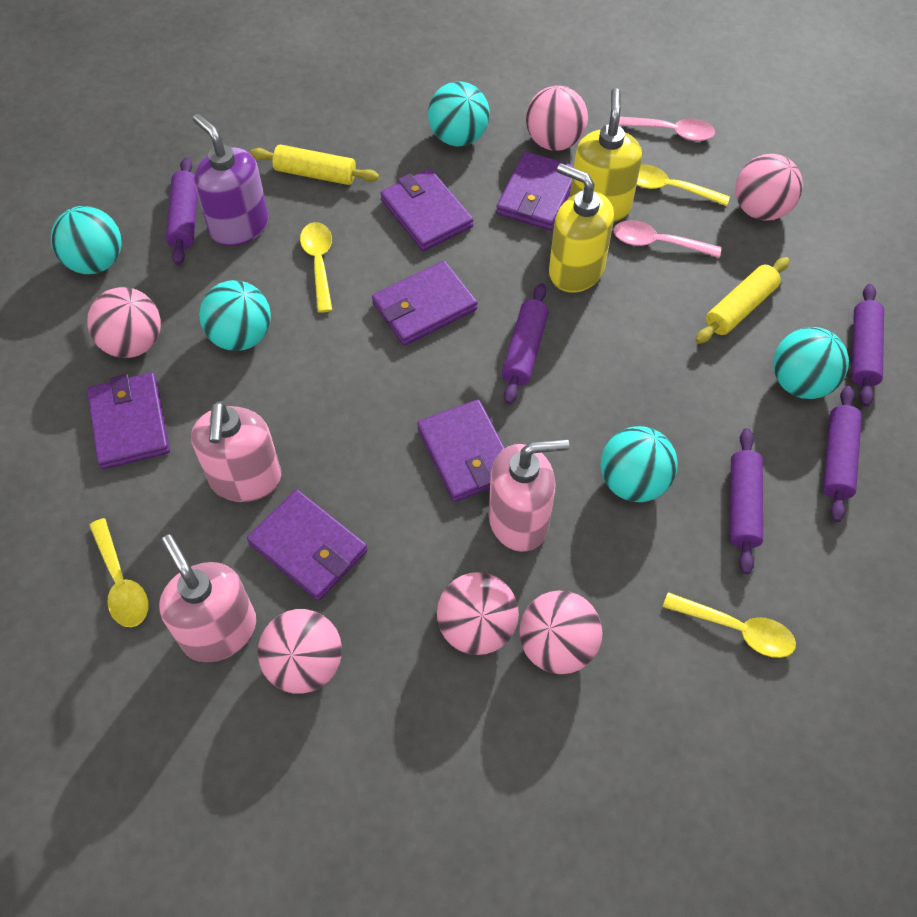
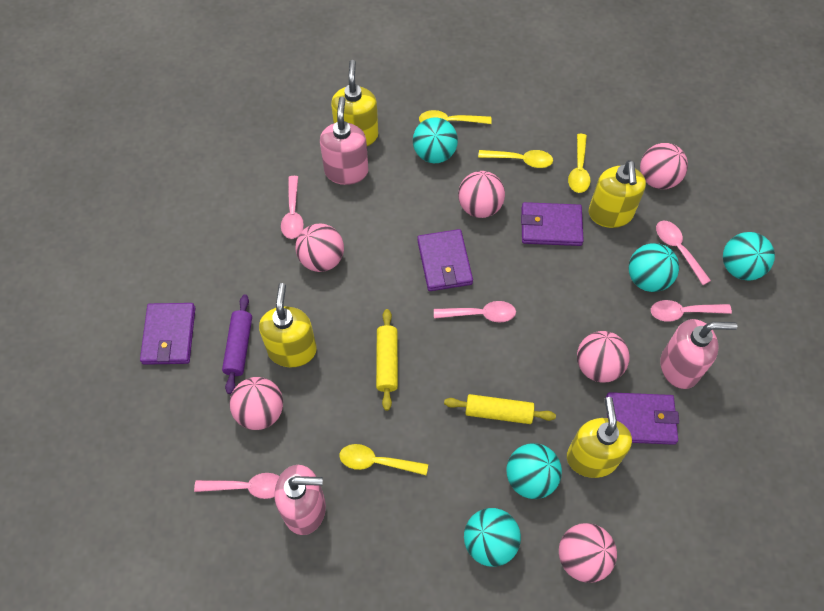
pink spoon: 2 -> 5
purple rolling pin: 5 -> 1
purple soap dispenser: 1 -> 0
purple wallet: 6 -> 4
yellow soap dispenser: 2 -> 4

